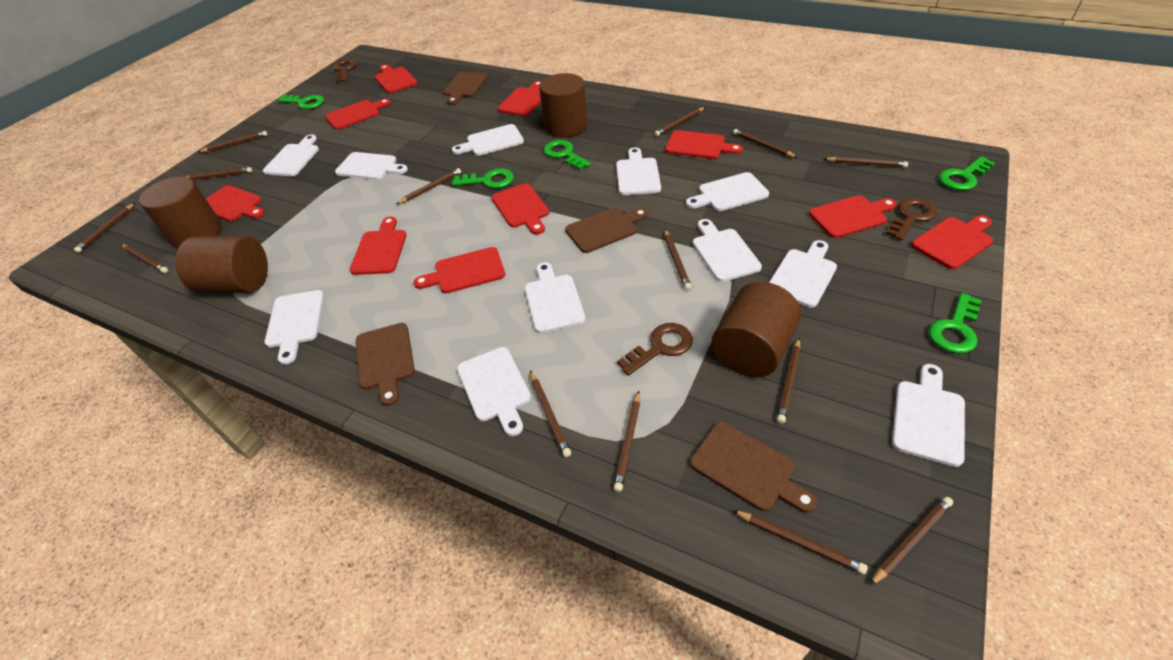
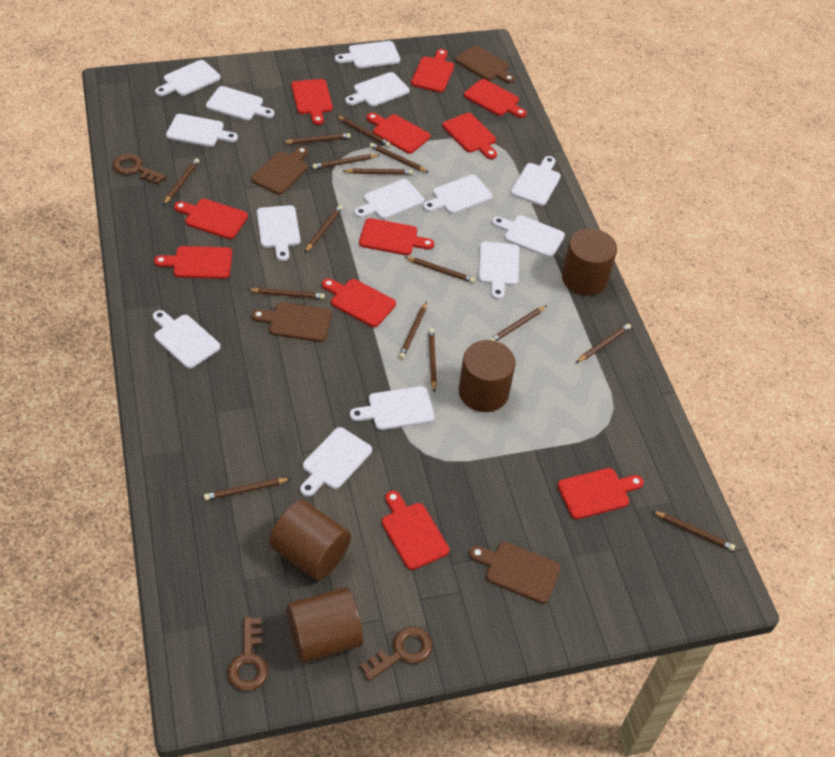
brown pencil: 14 -> 15
green key: 5 -> 0
red cutting board: 10 -> 11
white cutting board: 11 -> 14

